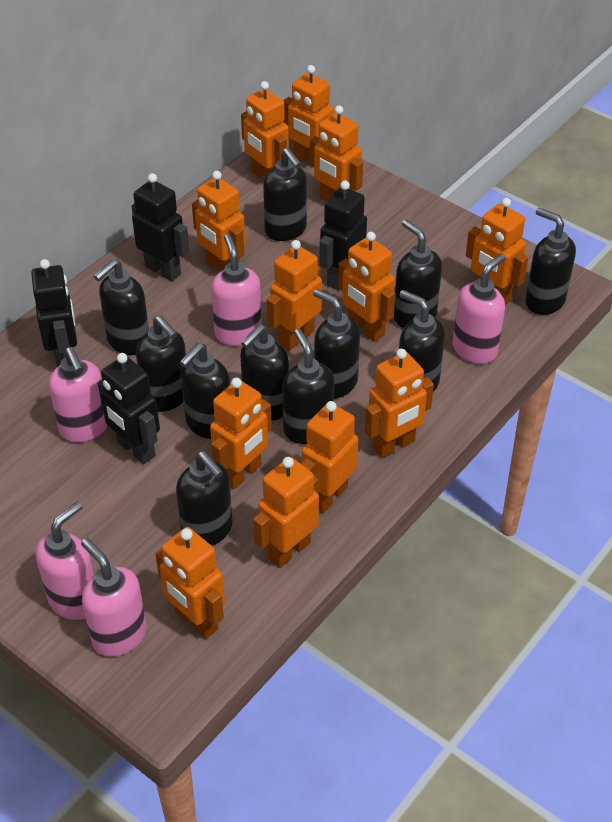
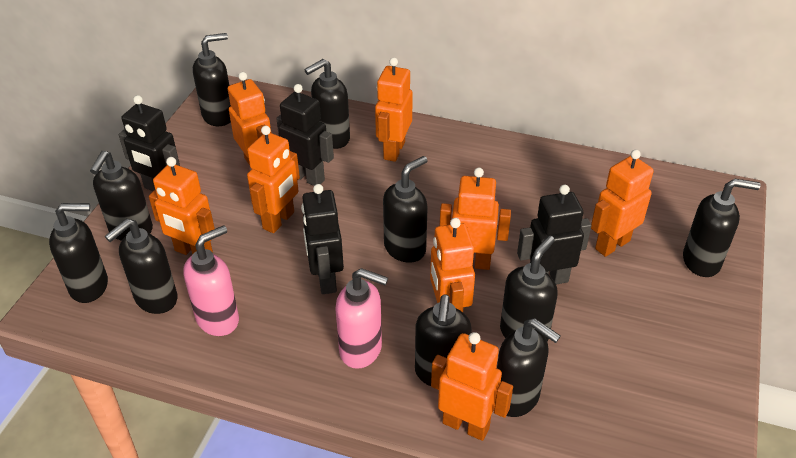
black soap dispenser: 11 -> 10
orange robot: 12 -> 8
pink soap dispenser: 5 -> 2

